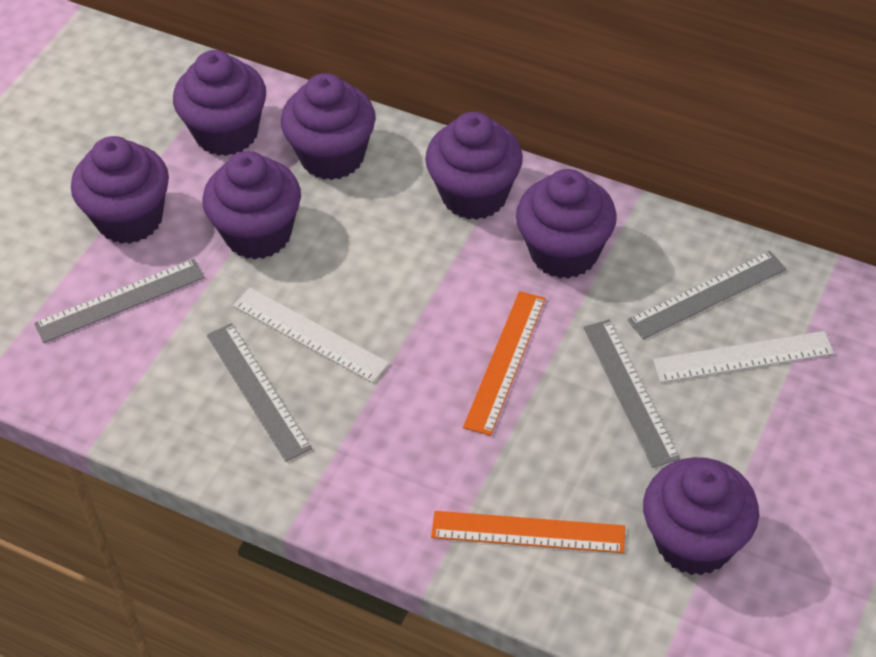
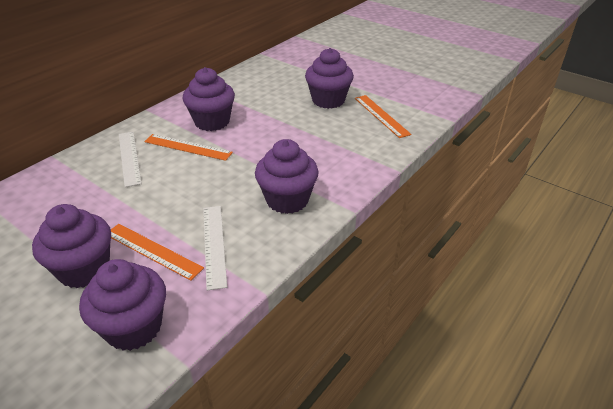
grey ruler: 4 -> 0
orange ruler: 2 -> 3
purple cupcake: 7 -> 5

